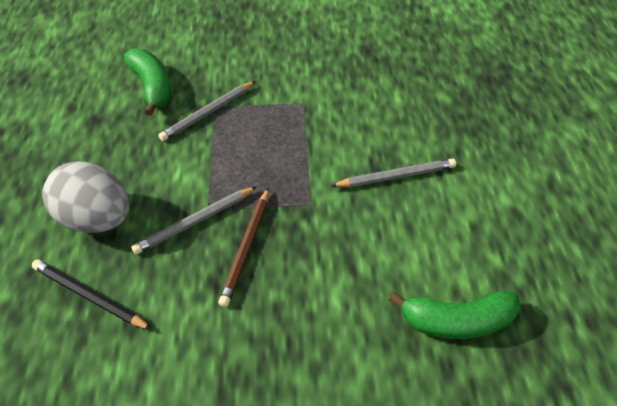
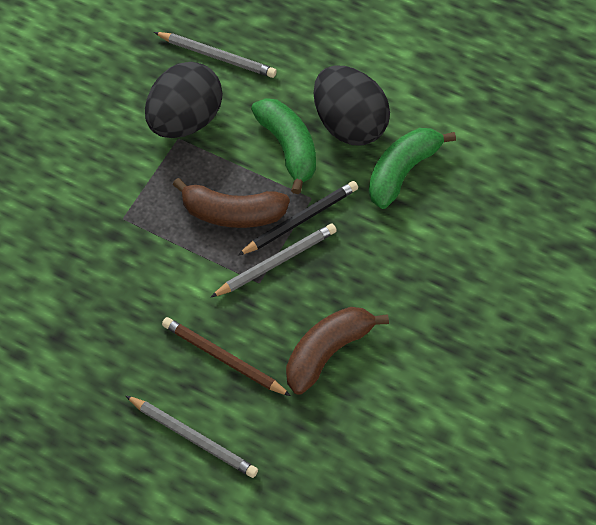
black egg: 0 -> 2
brown banana: 0 -> 2
grey egg: 1 -> 0

